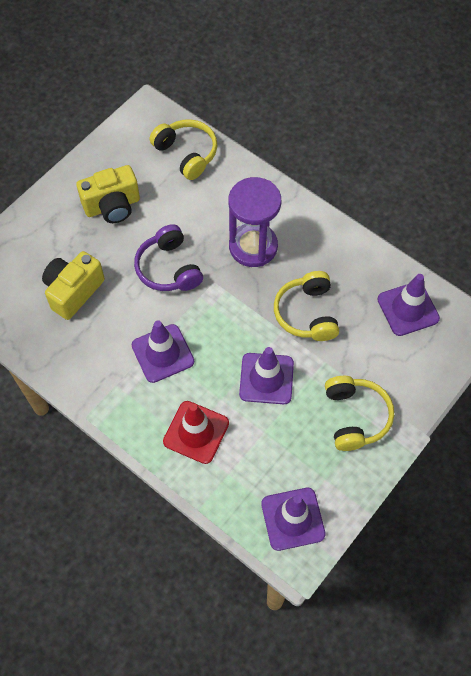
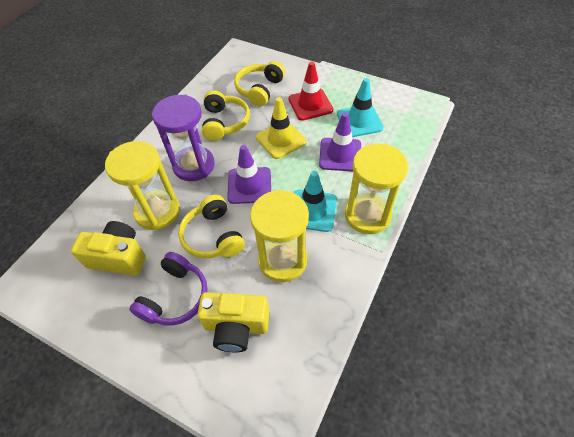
purple traffic cone: 4 -> 2
turquoise traffic cone: 0 -> 2
yellow hourglass: 0 -> 3
yellow traffic cone: 0 -> 1

